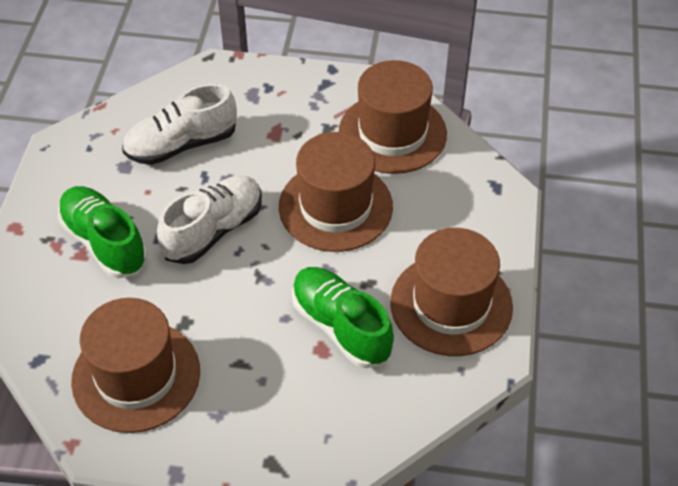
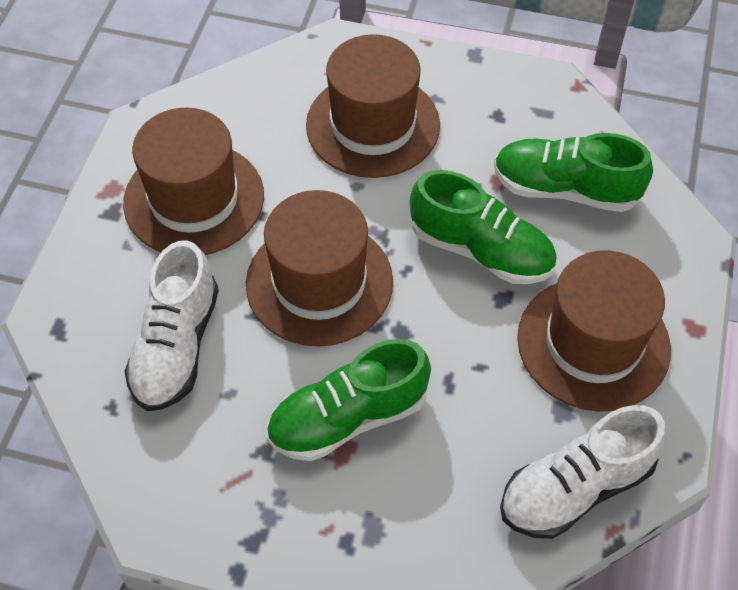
green shoe: 2 -> 3

